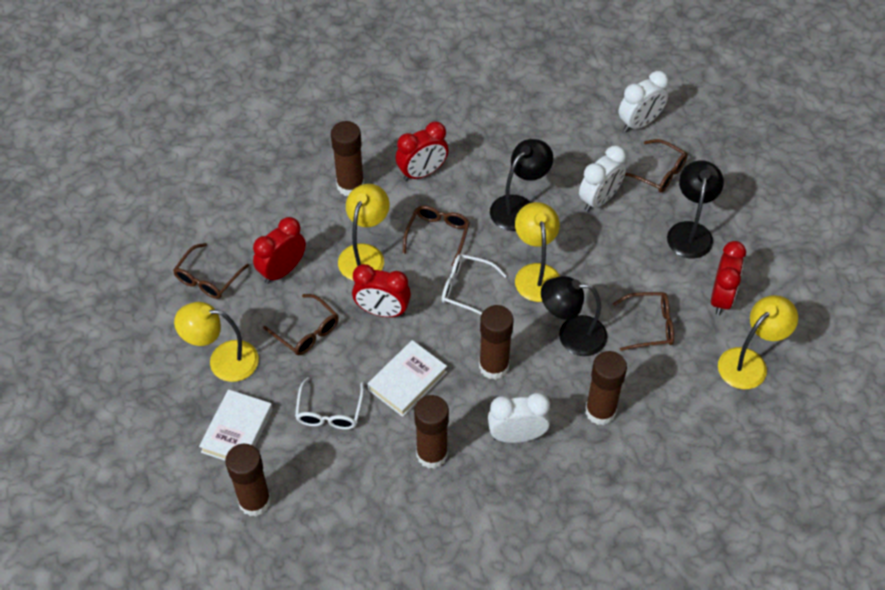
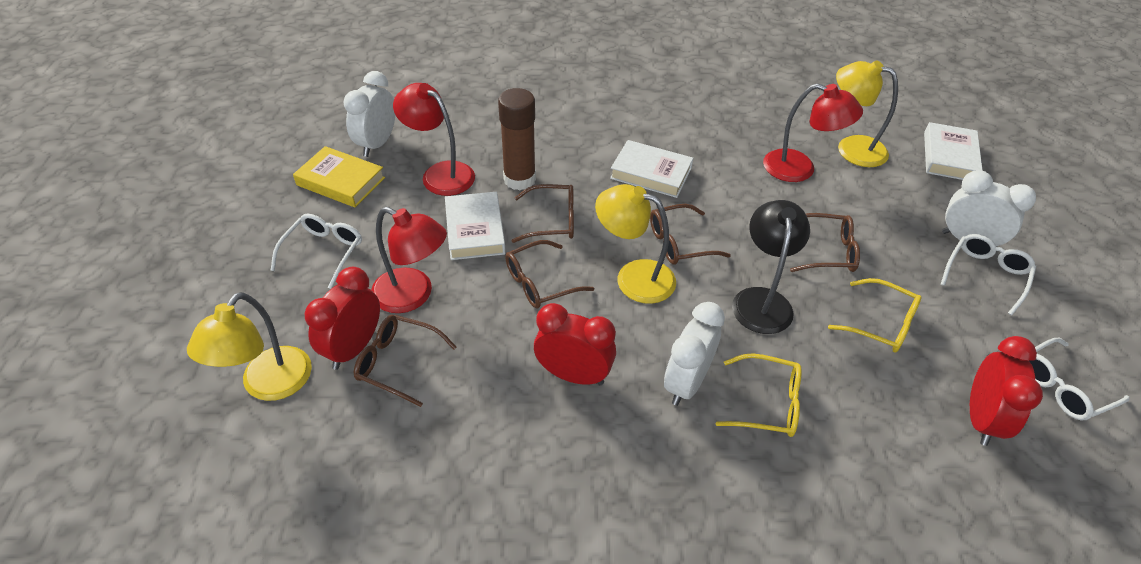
black lamp: 3 -> 1
brown glue stick: 5 -> 1
red clock: 4 -> 3
red lamp: 0 -> 3
white book: 2 -> 3
white glasses: 2 -> 3
yellow book: 0 -> 1
yellow glasses: 0 -> 2
yellow lamp: 4 -> 3

